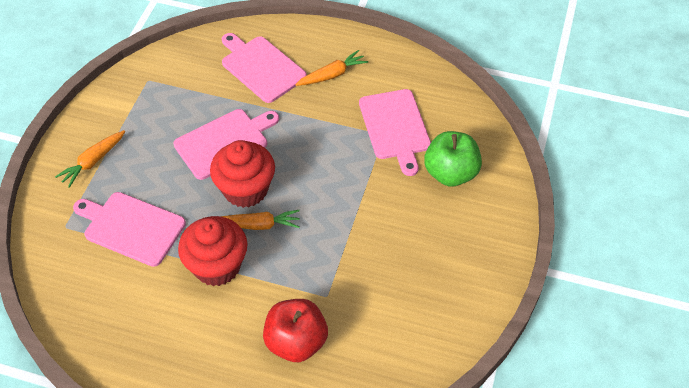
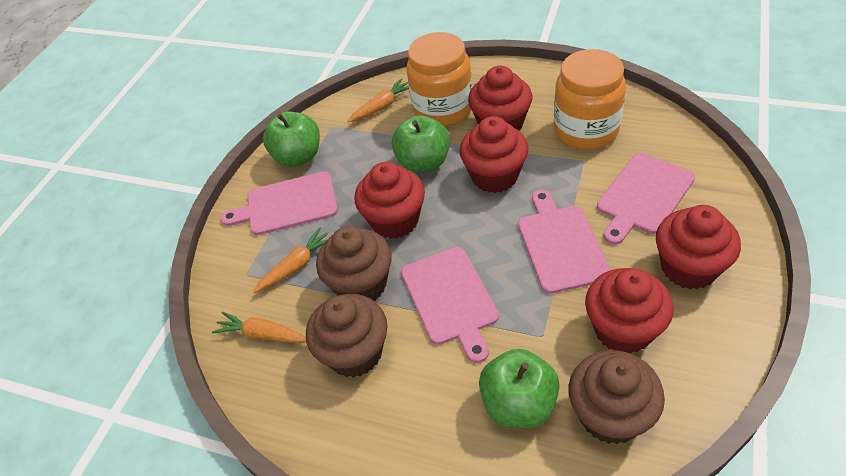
brown cupcake: 0 -> 3
green apple: 1 -> 3
orange jar: 0 -> 2
red apple: 1 -> 0
red cupcake: 2 -> 5

